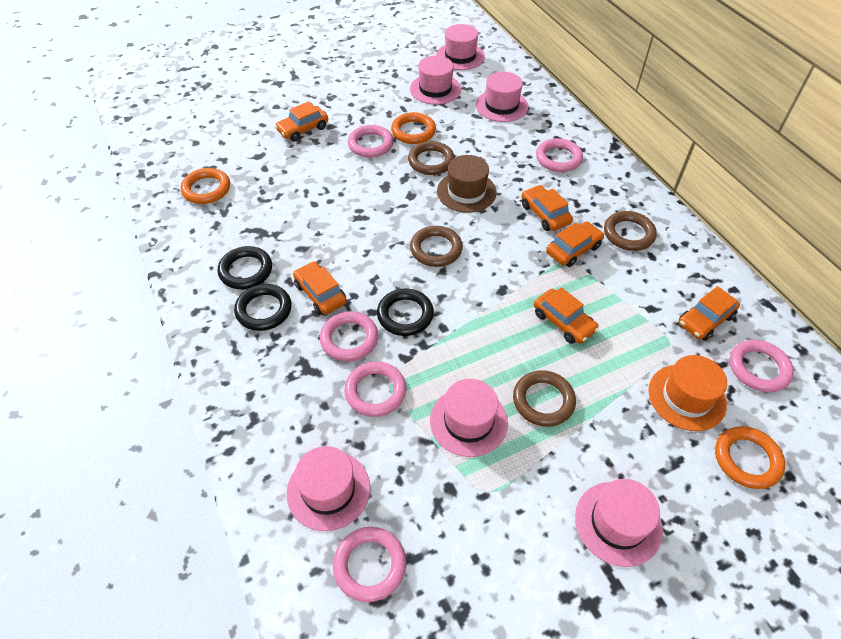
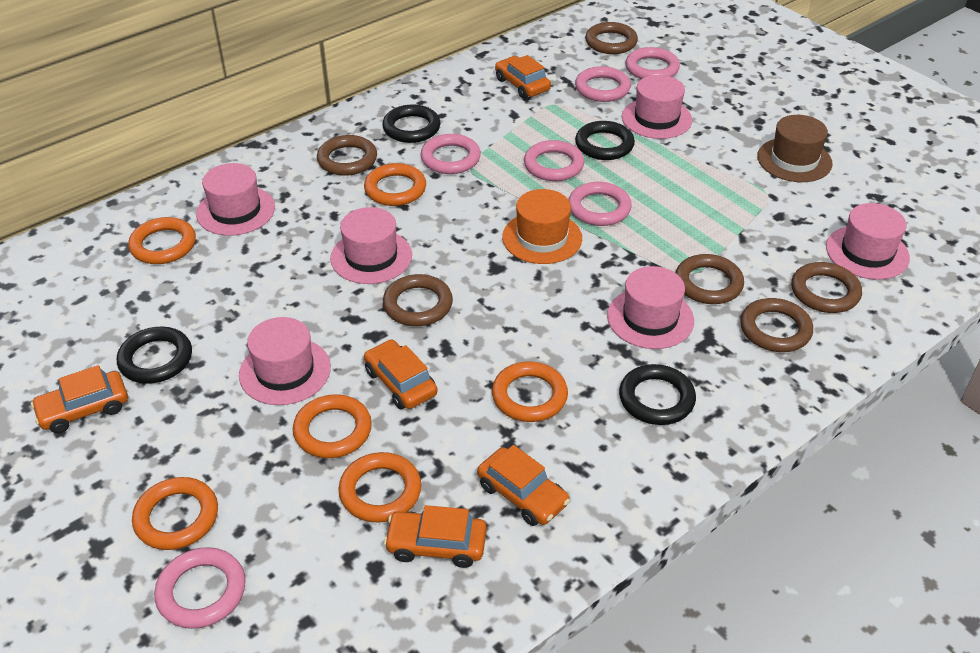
black ring: 3 -> 4
brown ring: 4 -> 6
orange car: 6 -> 5
orange ring: 3 -> 6

